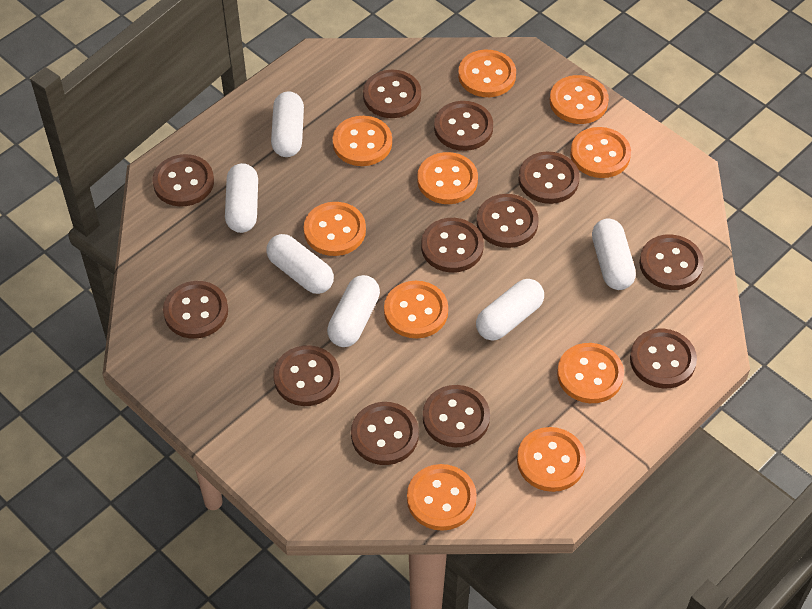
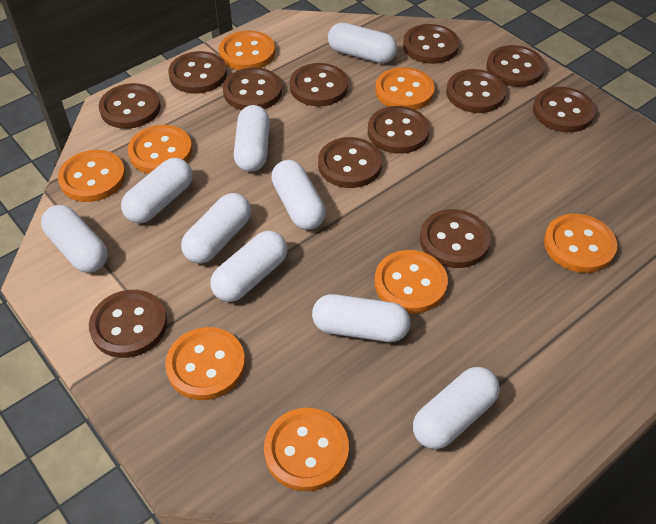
orange button: 10 -> 8
white capsule: 6 -> 9

